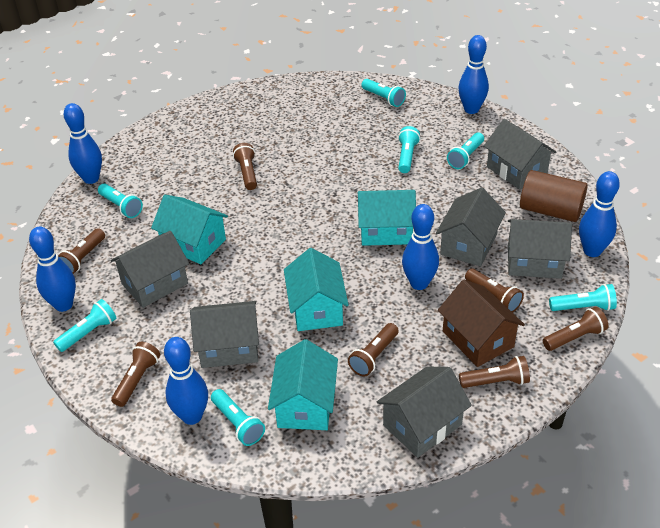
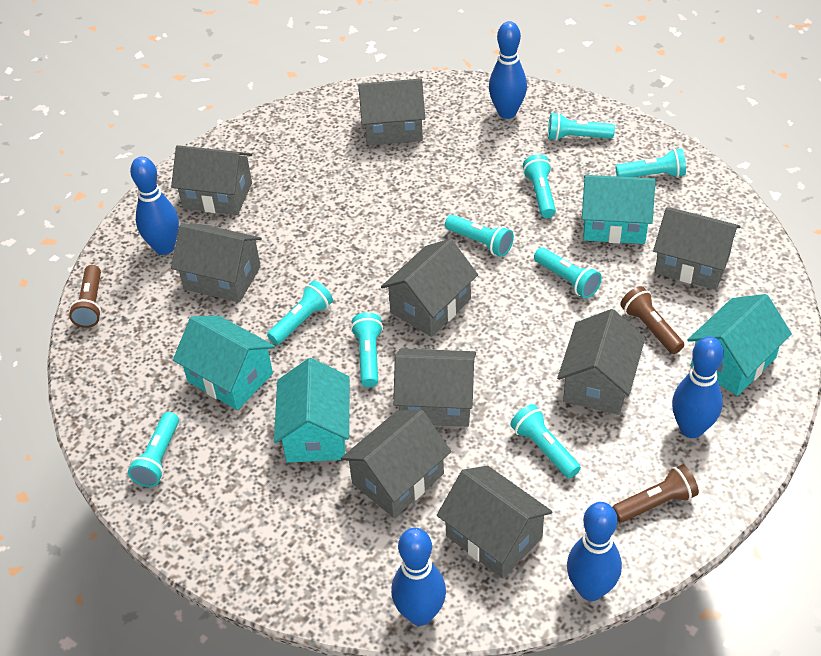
blue bowling pin: 6 -> 5
brown cylinder: 1 -> 0
brown flashlight: 7 -> 3
brown house: 1 -> 0
grey house: 6 -> 9
turquoise flashlight: 7 -> 9

